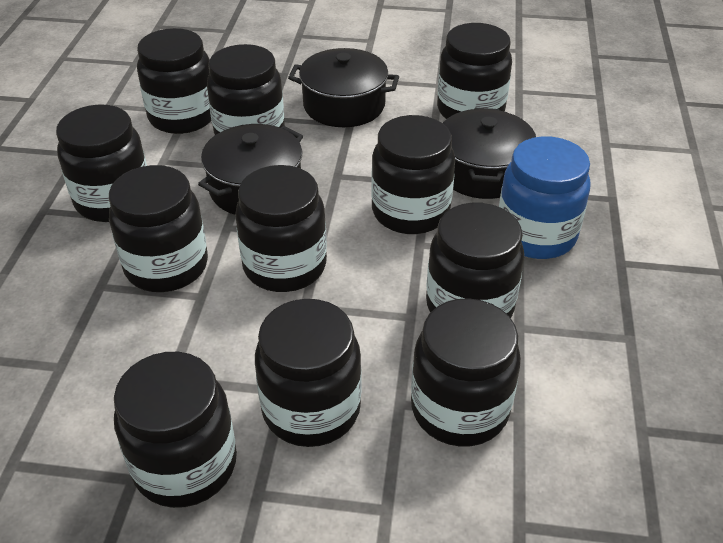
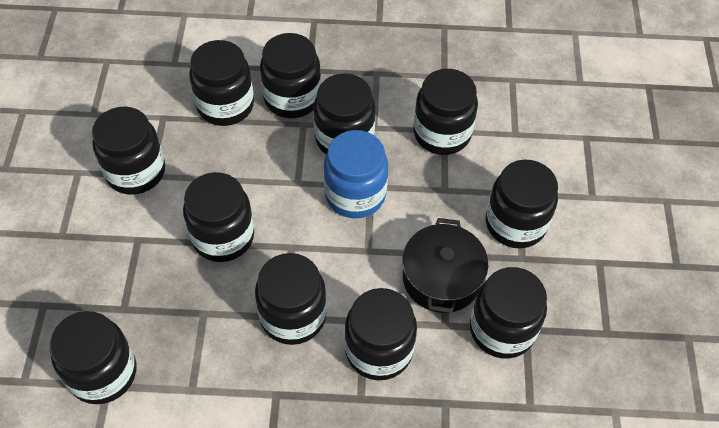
black pot: 3 -> 1

